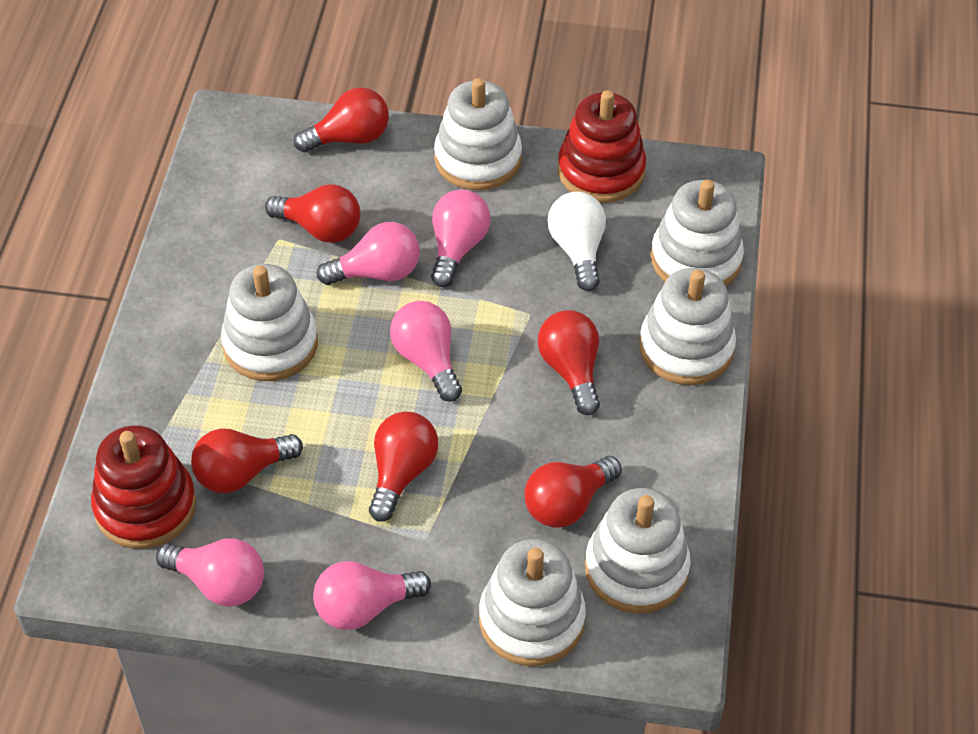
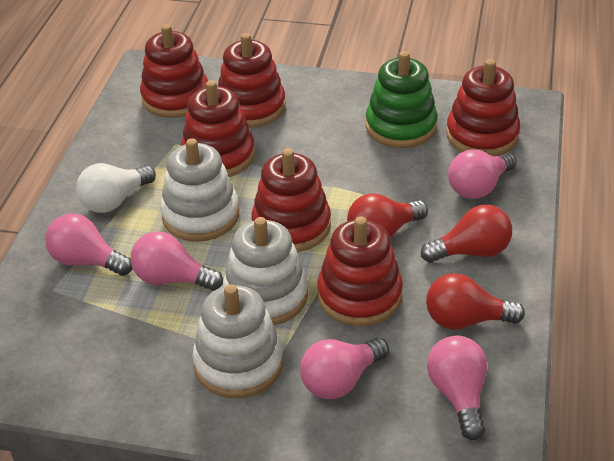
green stacking toy: 0 -> 1
red light bulb: 6 -> 3
red stacking toy: 2 -> 6
white stacking toy: 6 -> 3

